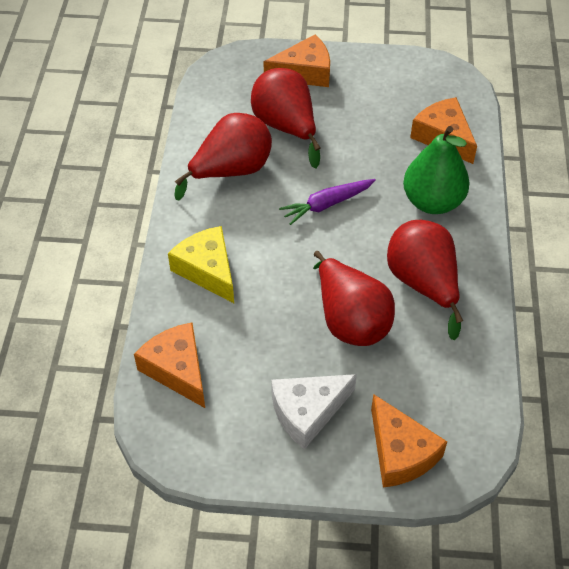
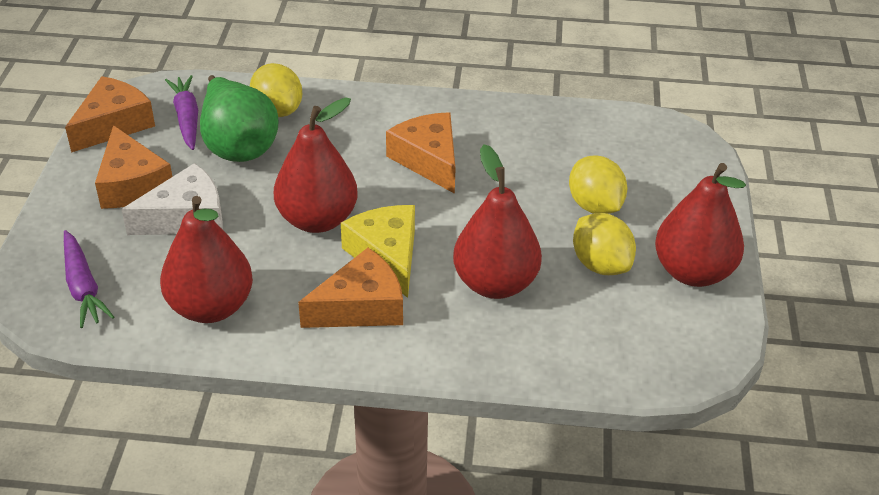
purple carrot: 1 -> 2
yellow lemon: 0 -> 3

